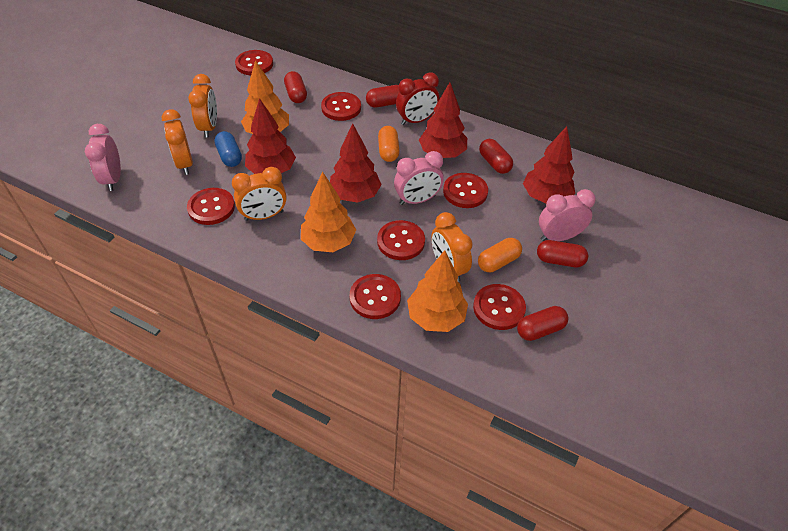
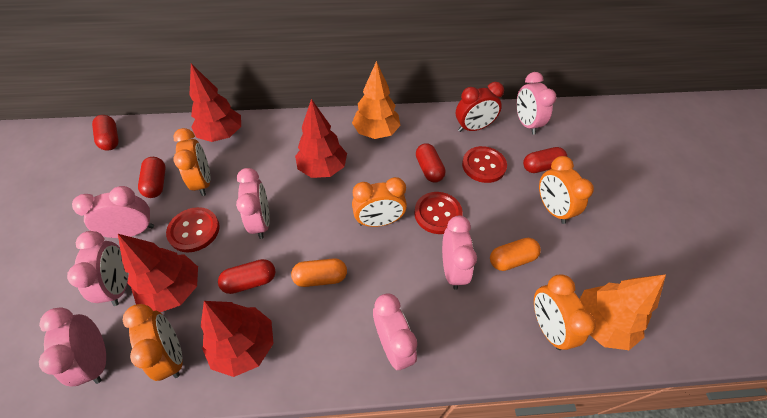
blue capsule: 1 -> 0
orange clock: 4 -> 5
orange tree: 3 -> 2
pink clock: 3 -> 7
red button: 7 -> 3

